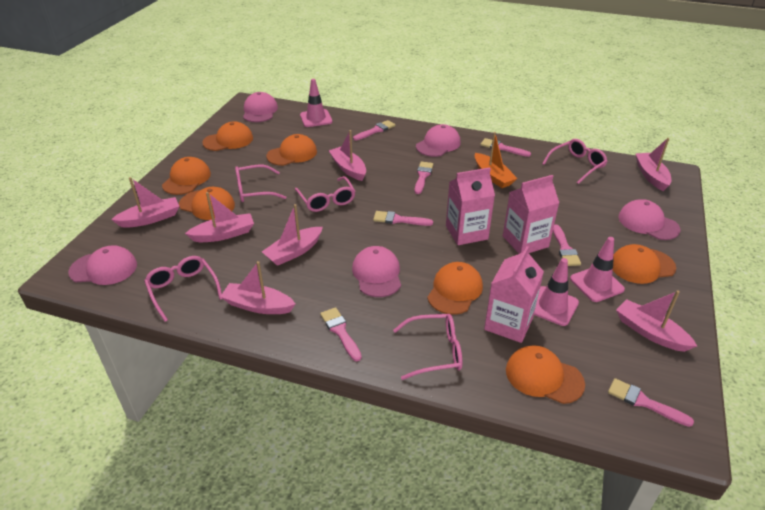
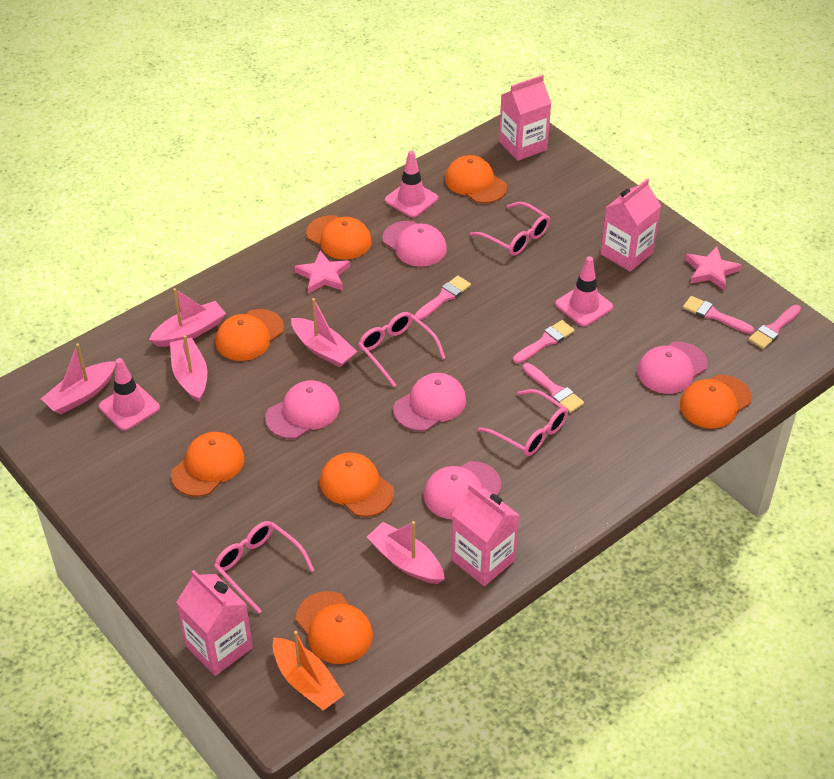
pink boat: 7 -> 5
pink brush: 7 -> 5
pink carton: 3 -> 4
pink glasses: 5 -> 4
pink star: 0 -> 2

